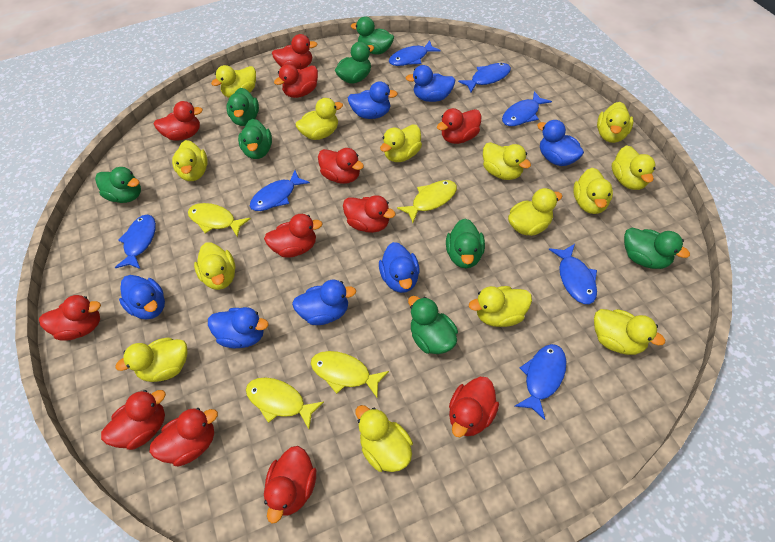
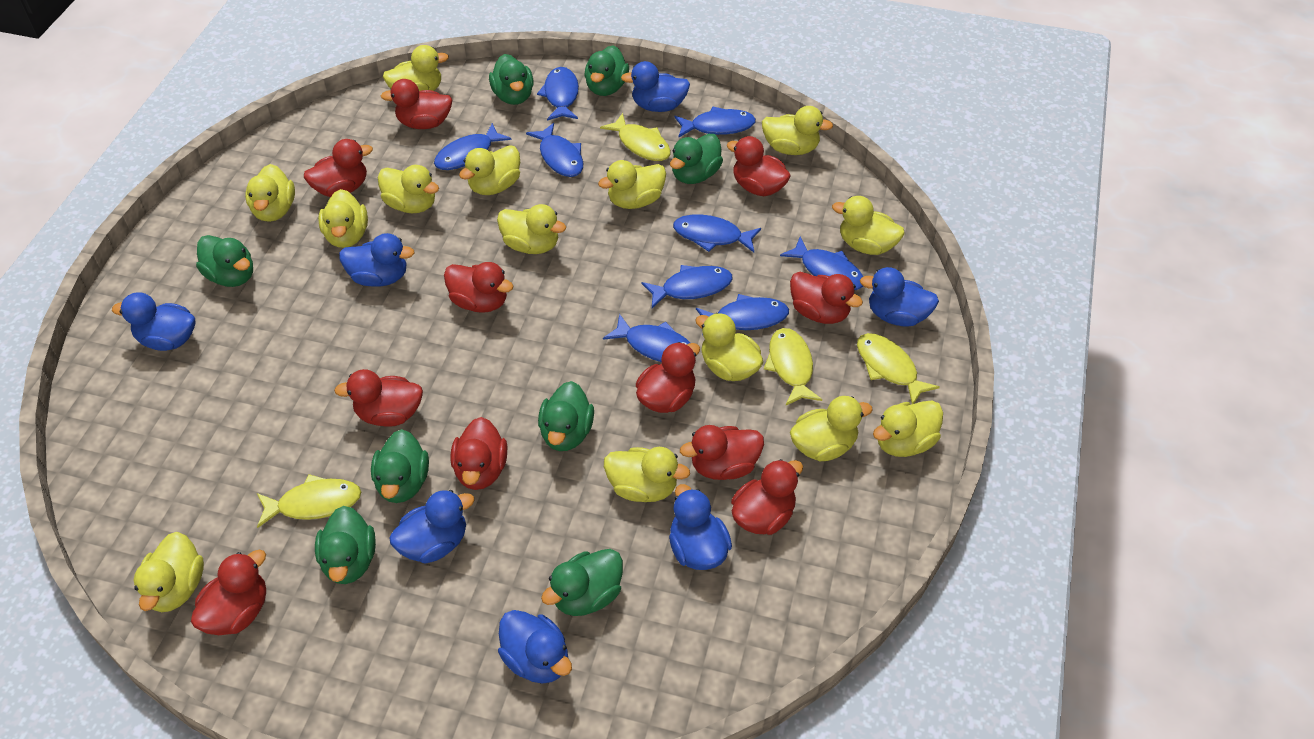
blue fish: 7 -> 9
red duck: 12 -> 11

